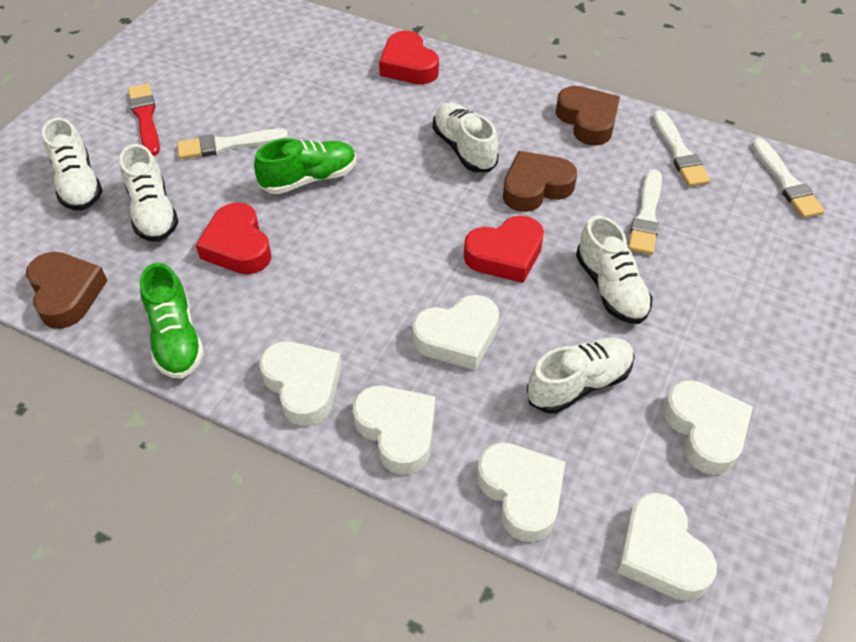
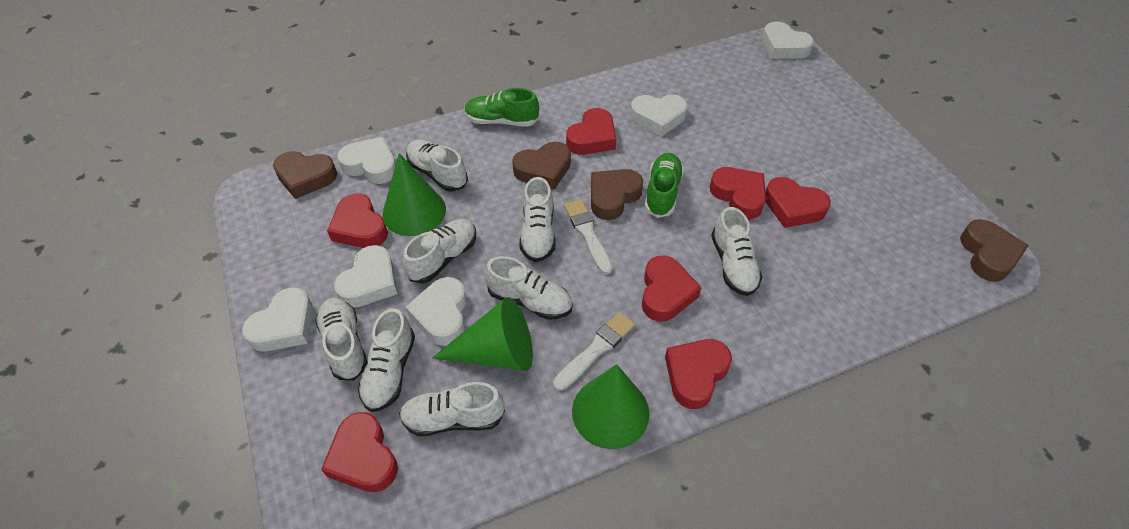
brown heart: 3 -> 4
green cone: 0 -> 3
red brush: 1 -> 0
red heart: 3 -> 7
white brush: 4 -> 2
white shoe: 5 -> 8

